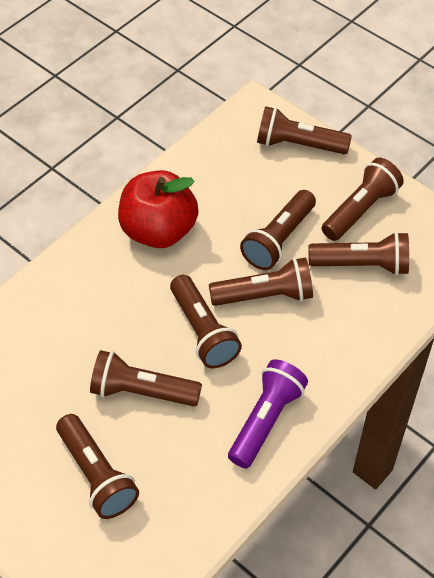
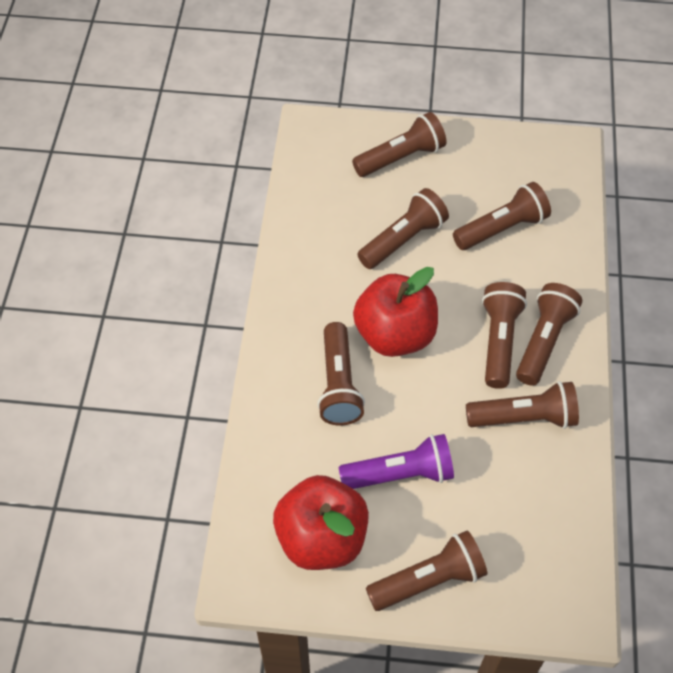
red apple: 1 -> 2

